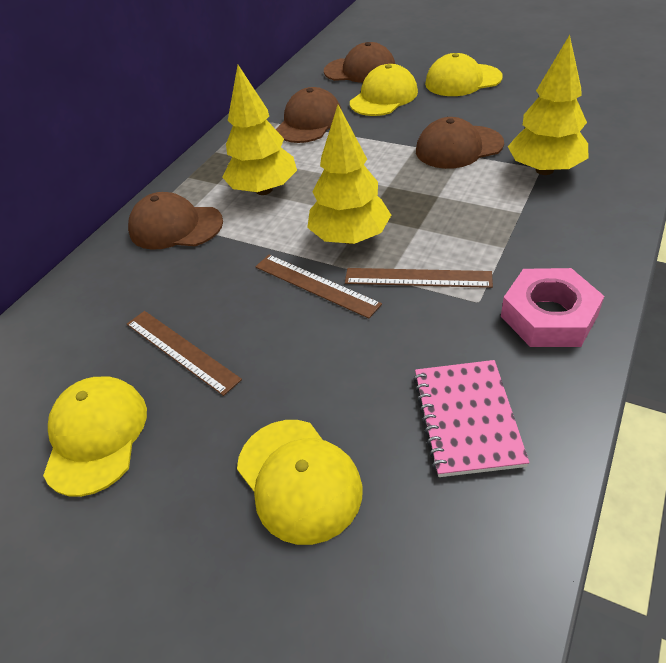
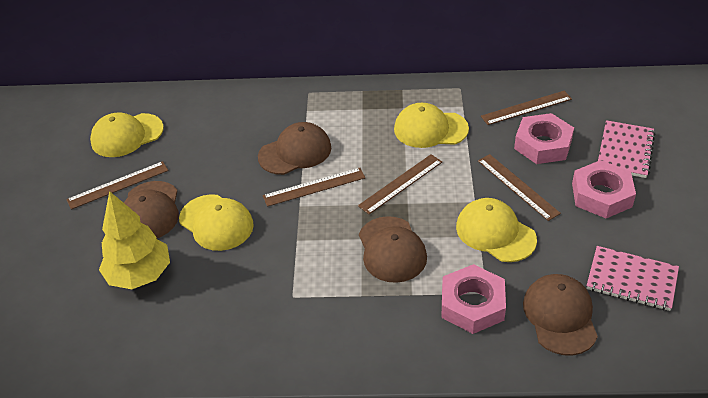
brown ruler: 3 -> 5
pink notebook: 1 -> 2
pink nut: 1 -> 3
yellow tree: 3 -> 1

